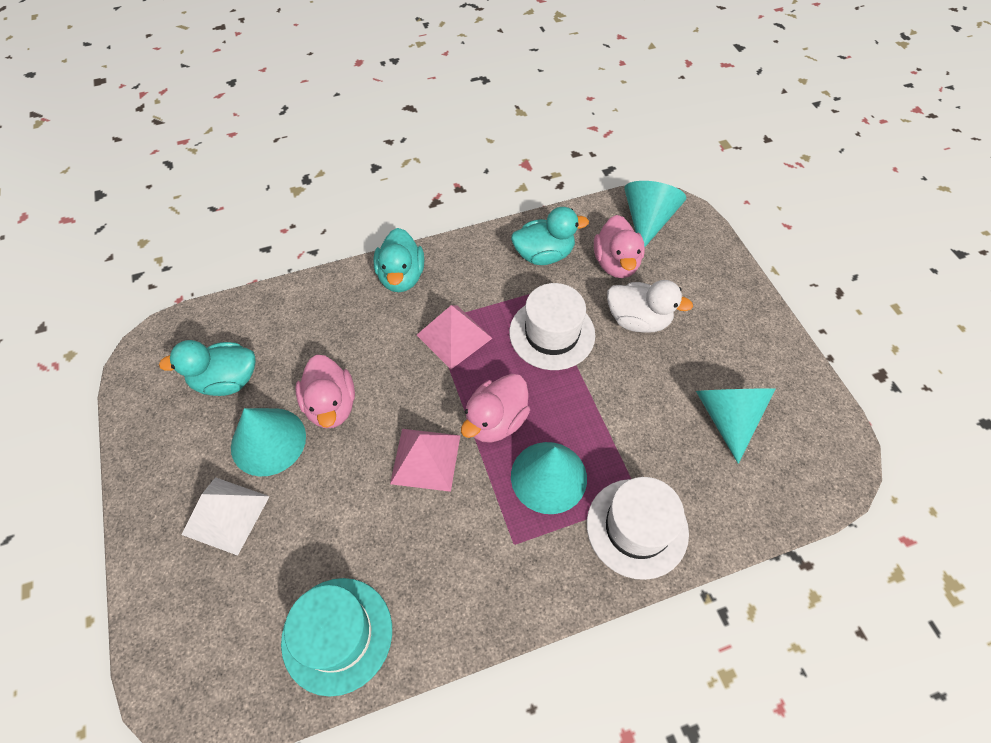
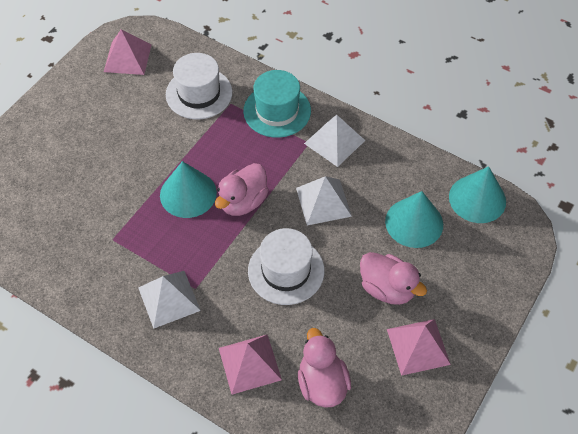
pink pyramid: 2 -> 3
turquoise cone: 4 -> 3
turquoise duck: 3 -> 0
white duck: 1 -> 0
white pyramid: 1 -> 3

